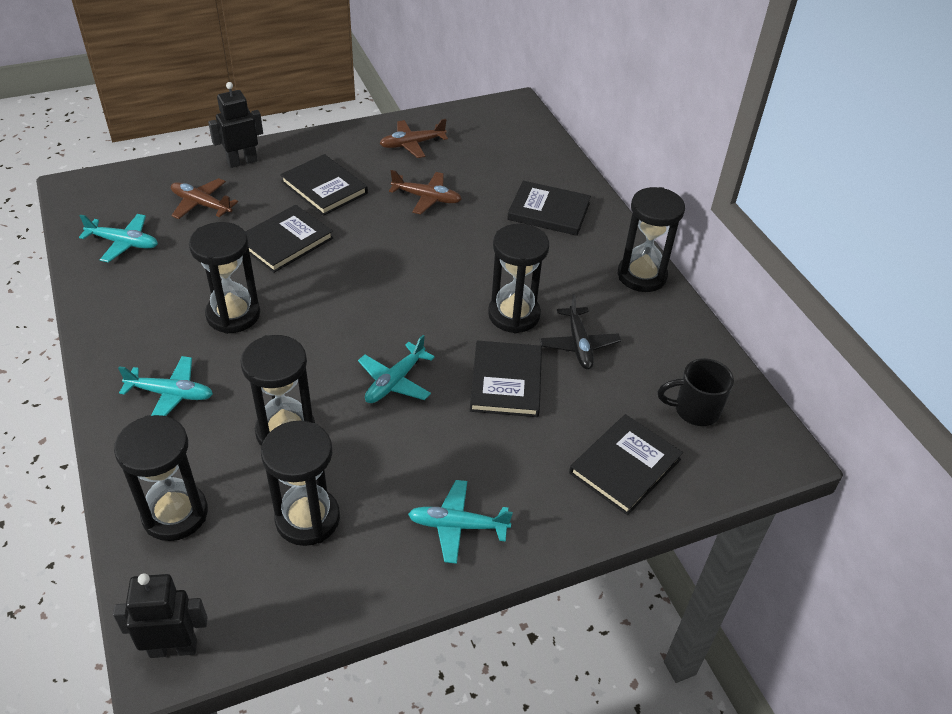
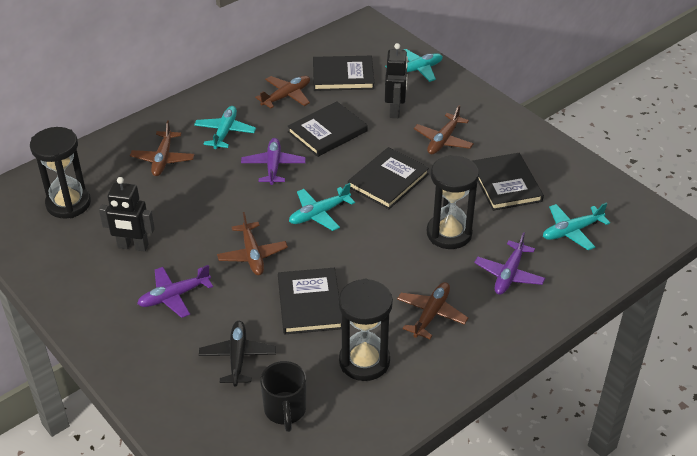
black hourglass: 6 -> 3
brown plane: 3 -> 5
purple plane: 0 -> 3

